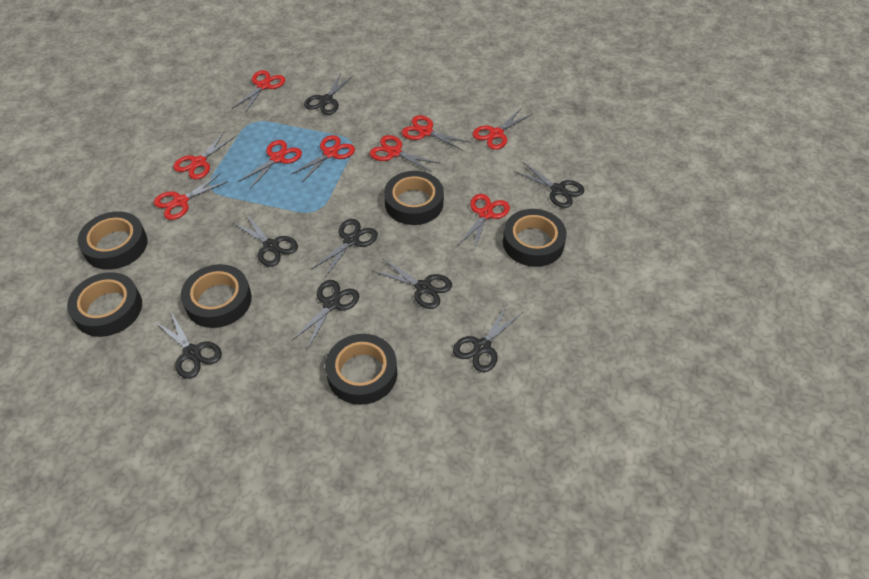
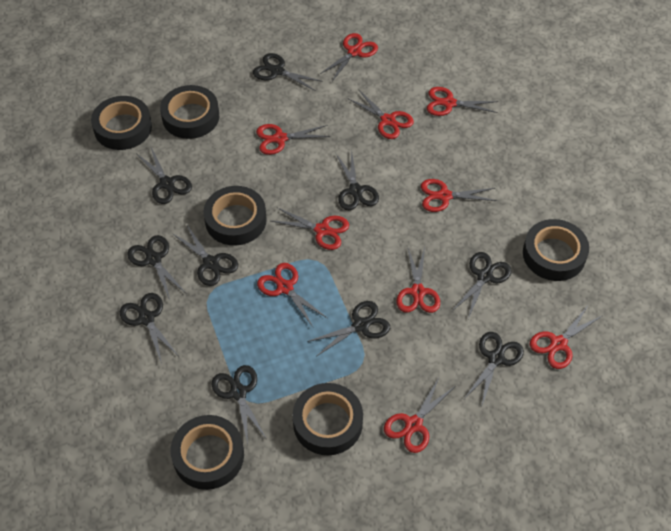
black scissors: 8 -> 10
red scissors: 9 -> 10

